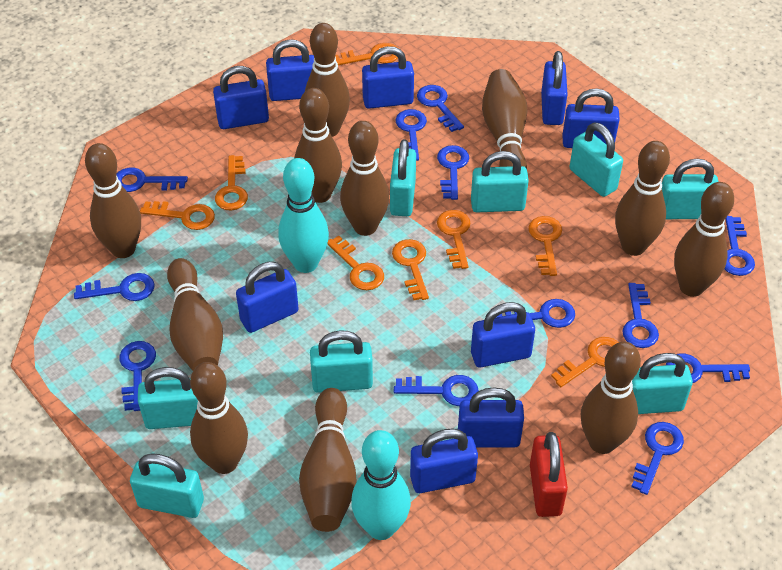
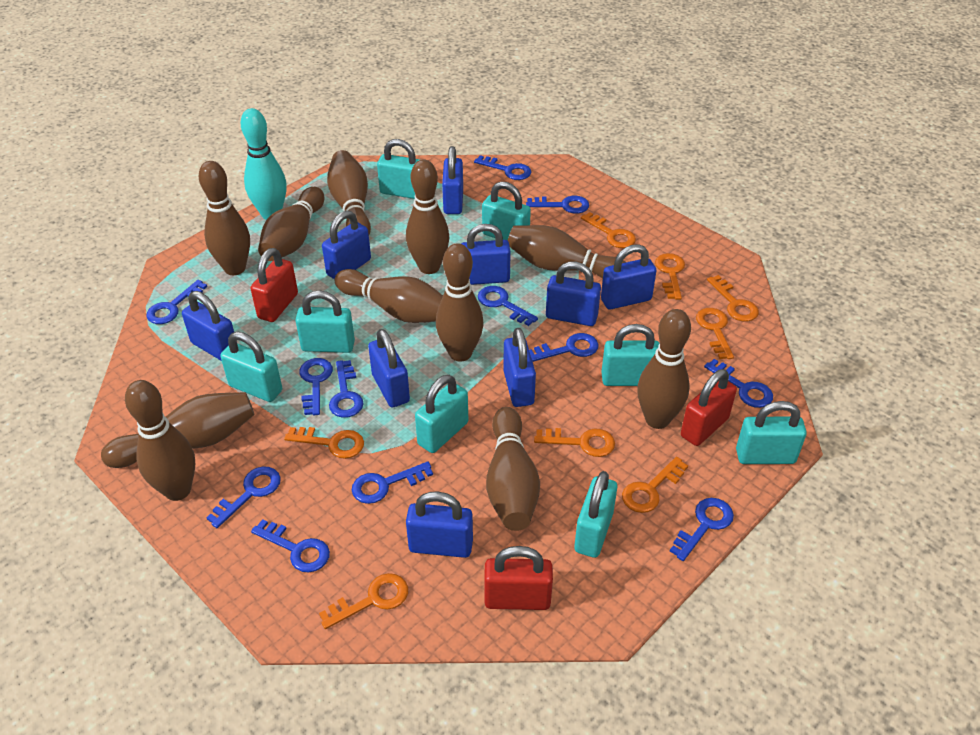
red padlock: 1 -> 3
turquoise bowling pin: 2 -> 1

